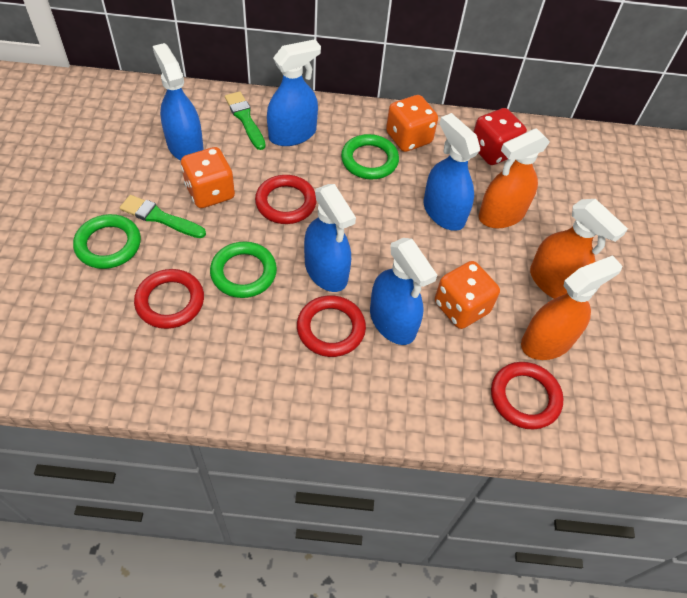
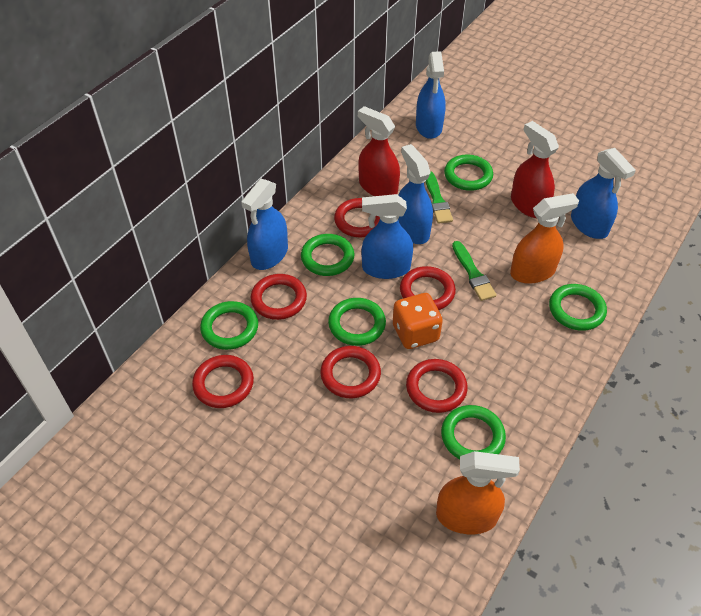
green ring: 3 -> 6
orange dice: 3 -> 1
orange spray bottle: 3 -> 2
red dice: 1 -> 0
red ring: 4 -> 6
red spray bottle: 0 -> 2

